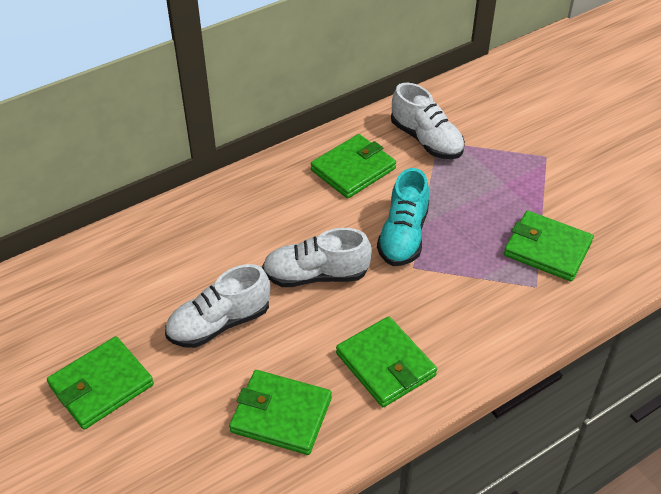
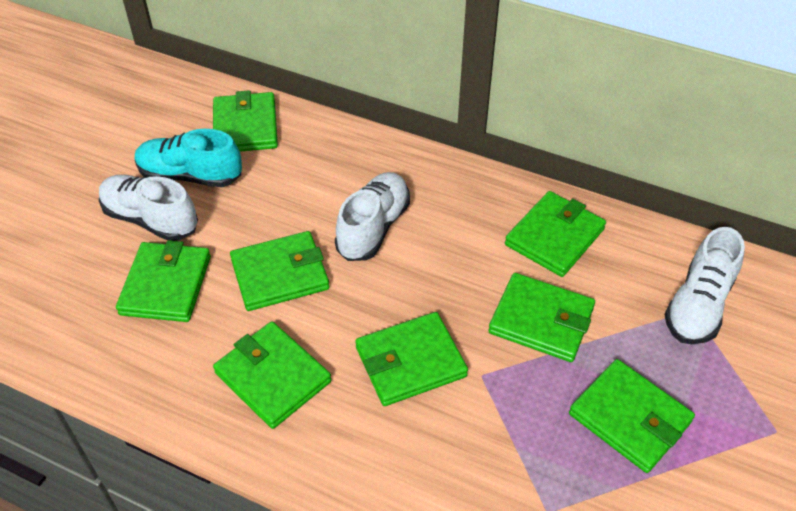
green wallet: 5 -> 8

